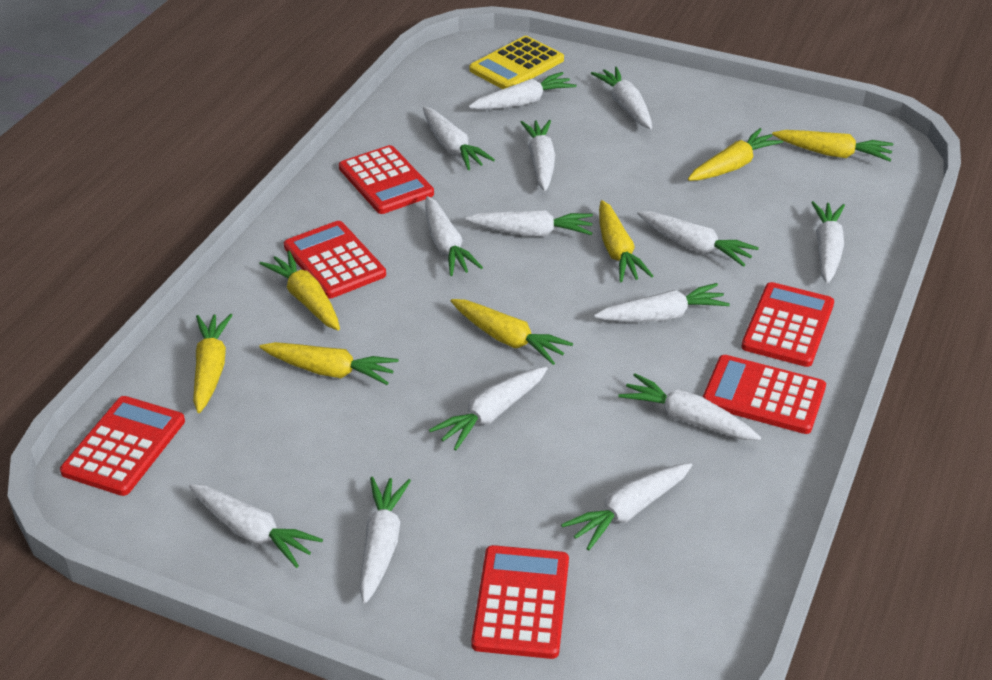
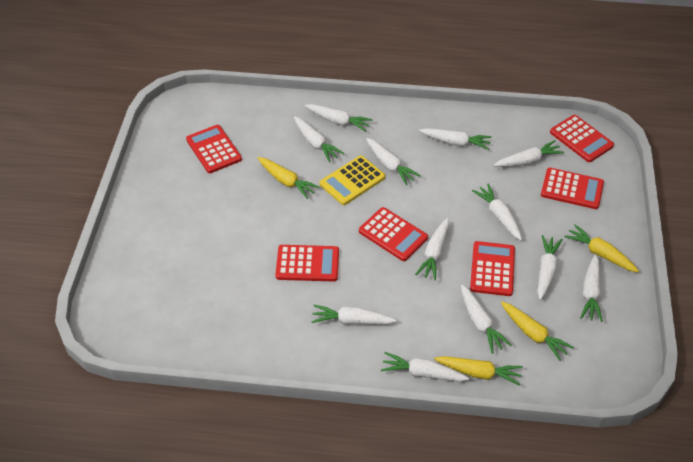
white carrot: 14 -> 12
yellow carrot: 7 -> 4

